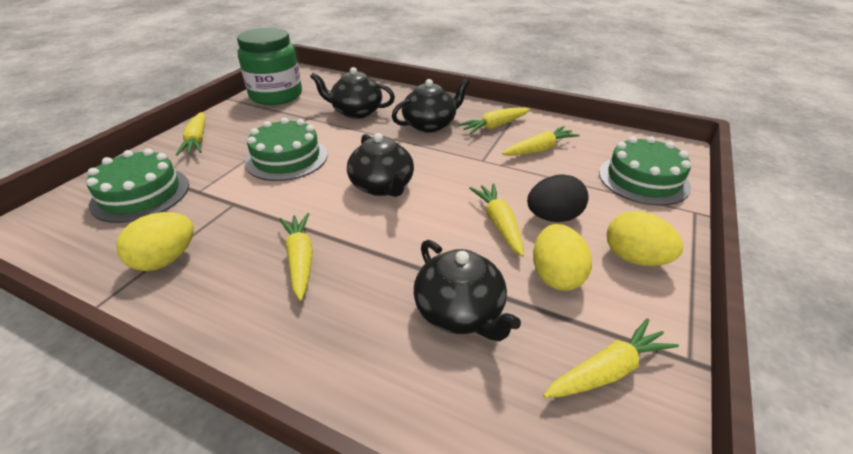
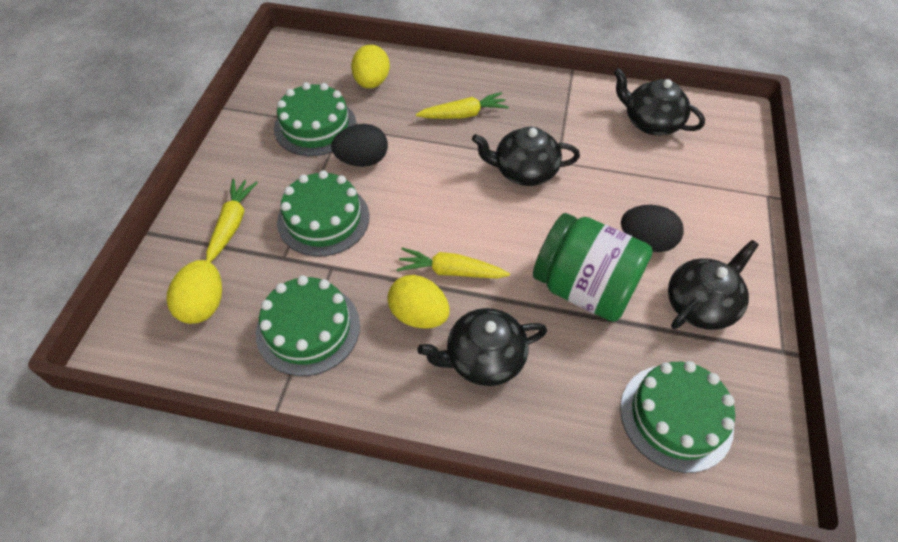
black egg: 1 -> 2
green cake: 3 -> 4
yellow carrot: 6 -> 3

